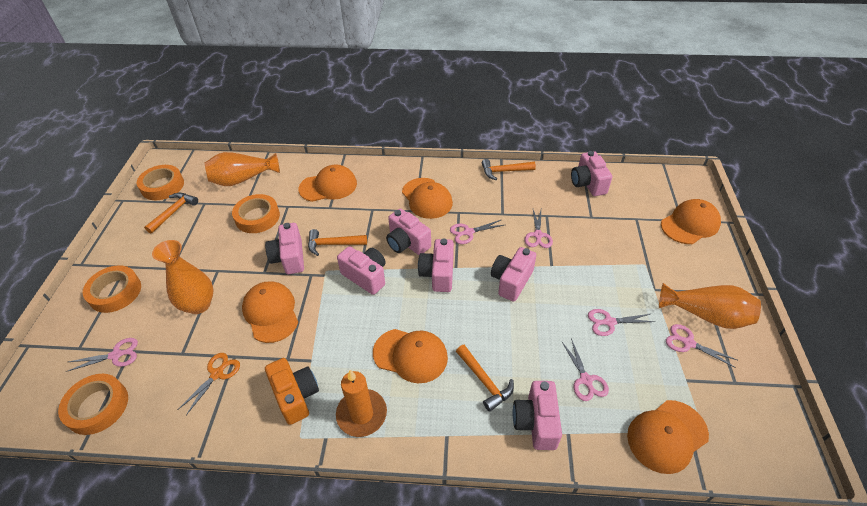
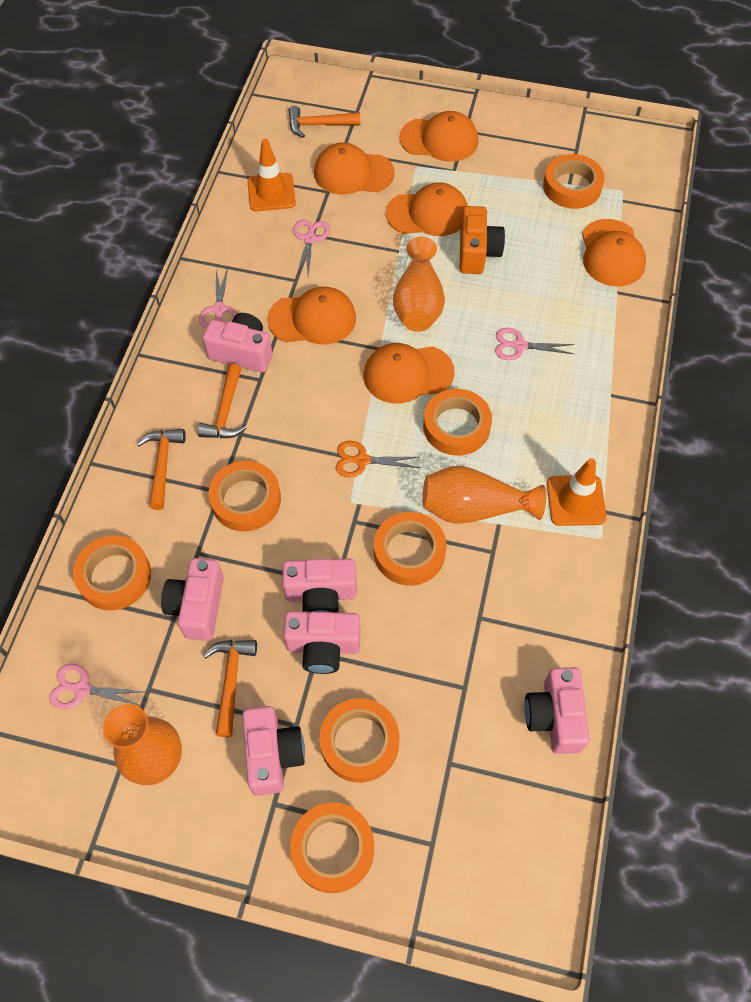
orange candle: 1 -> 0
orange tape: 4 -> 7
orange traffic cone: 0 -> 2
pink camera: 7 -> 6
pink scissors: 6 -> 4

